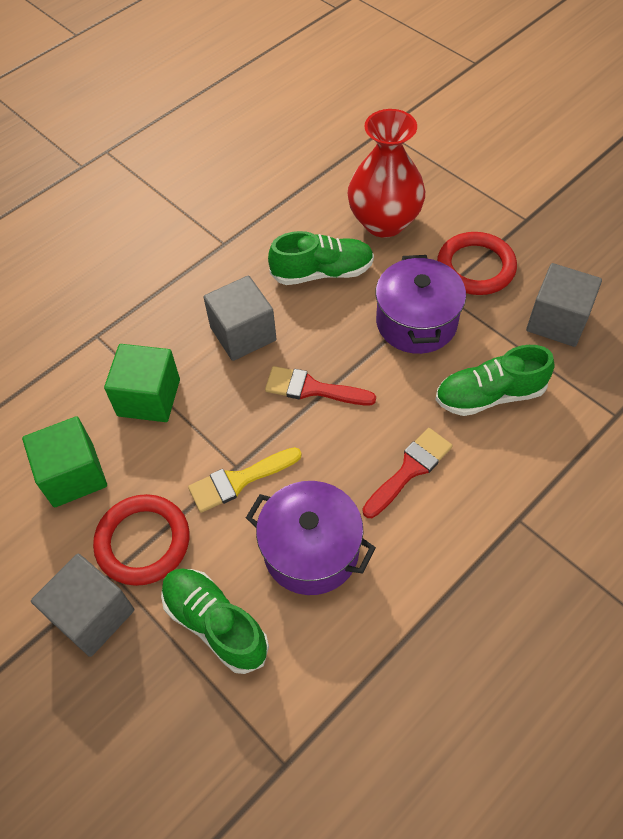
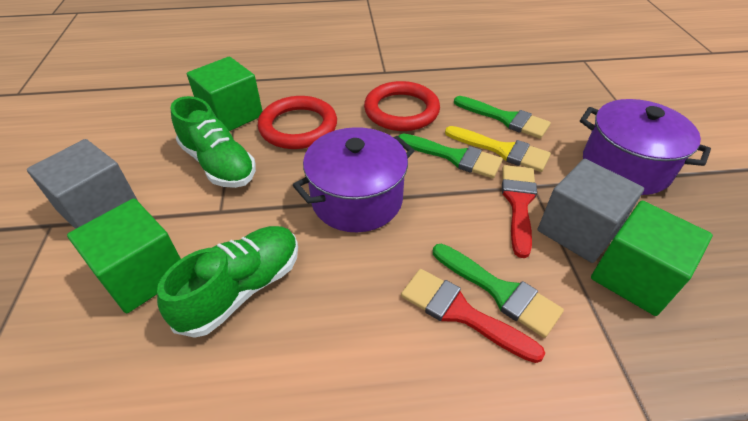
green brush: 0 -> 3
green cube: 2 -> 3
green shoe: 3 -> 2
grey cube: 3 -> 2
red vase: 1 -> 0

